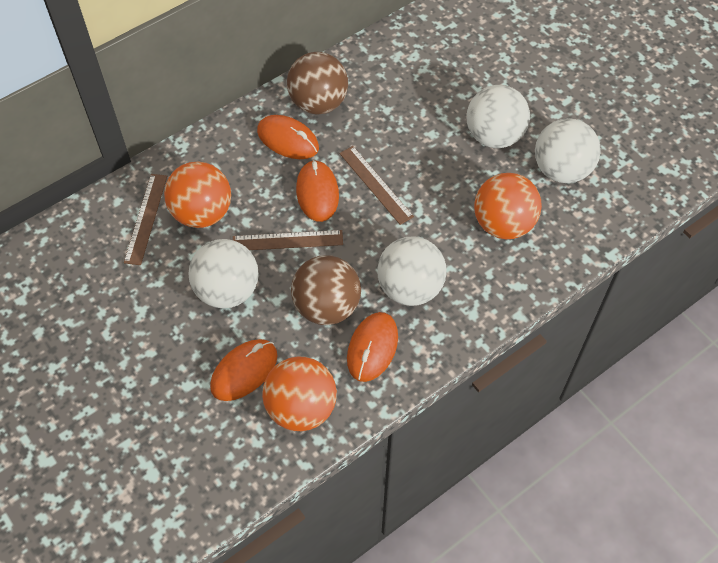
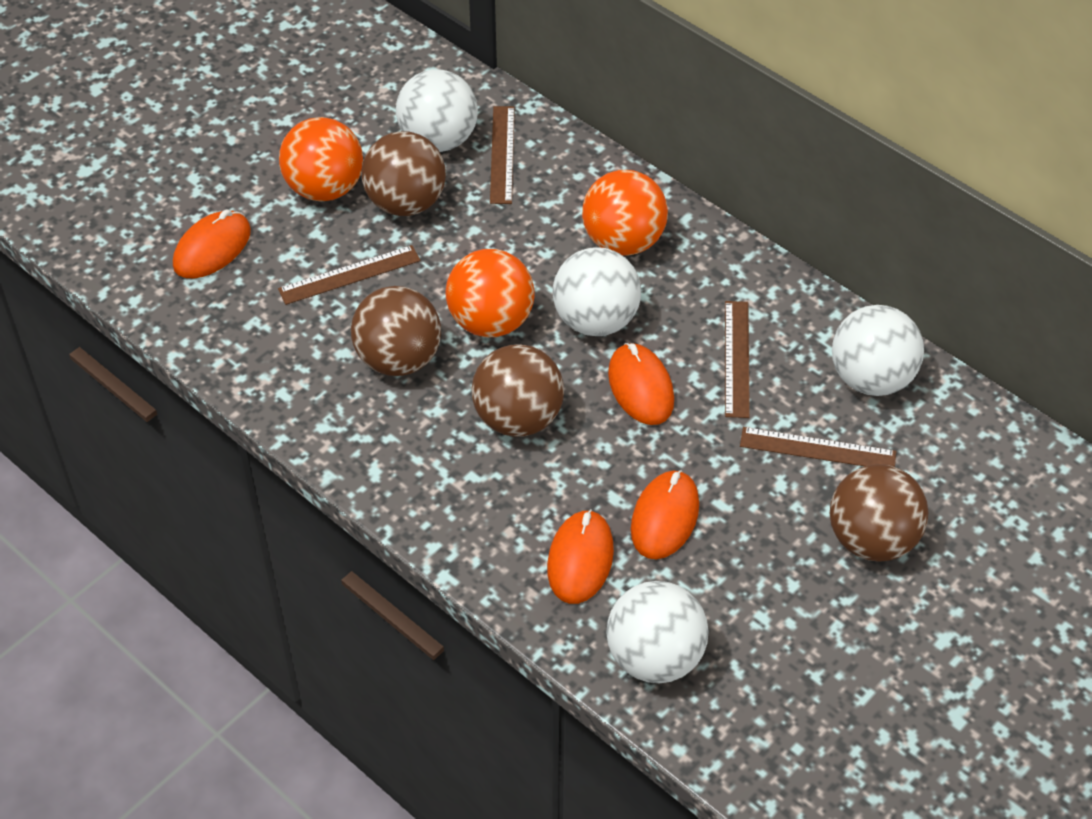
brown ball: 2 -> 4
brown ruler: 3 -> 4

